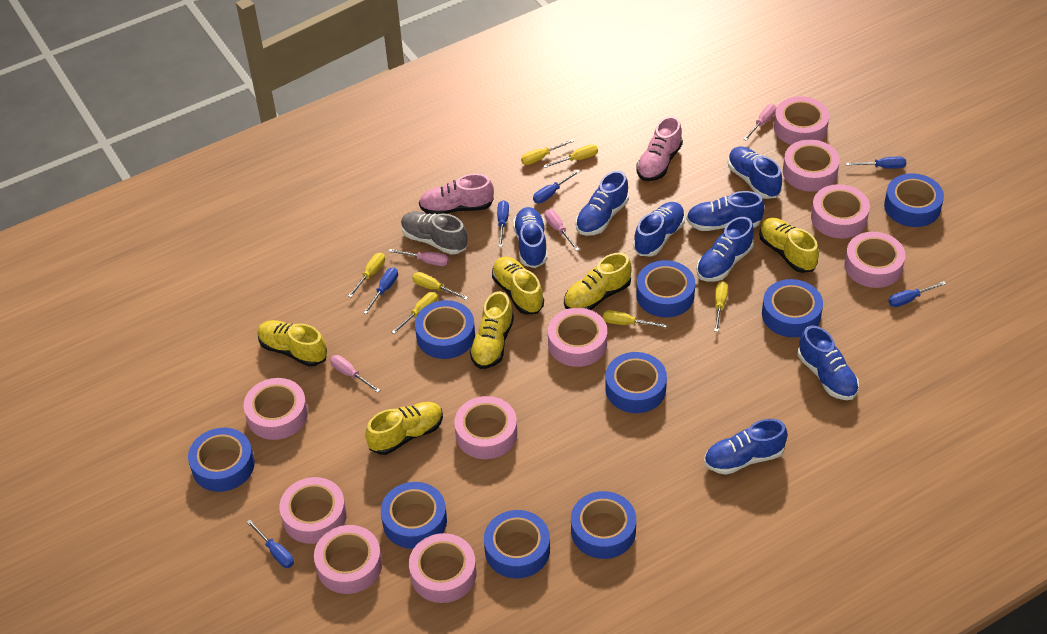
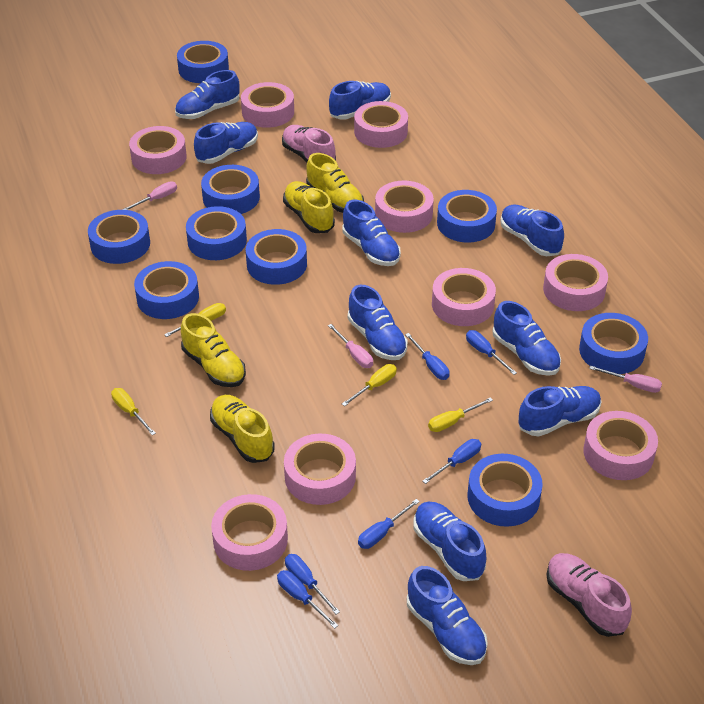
blue shoe: 8 -> 10
grey shoe: 1 -> 0
pink screwdriver: 4 -> 3
pink tape: 10 -> 9
yellow screwdriver: 7 -> 4
yellow shoe: 6 -> 4

